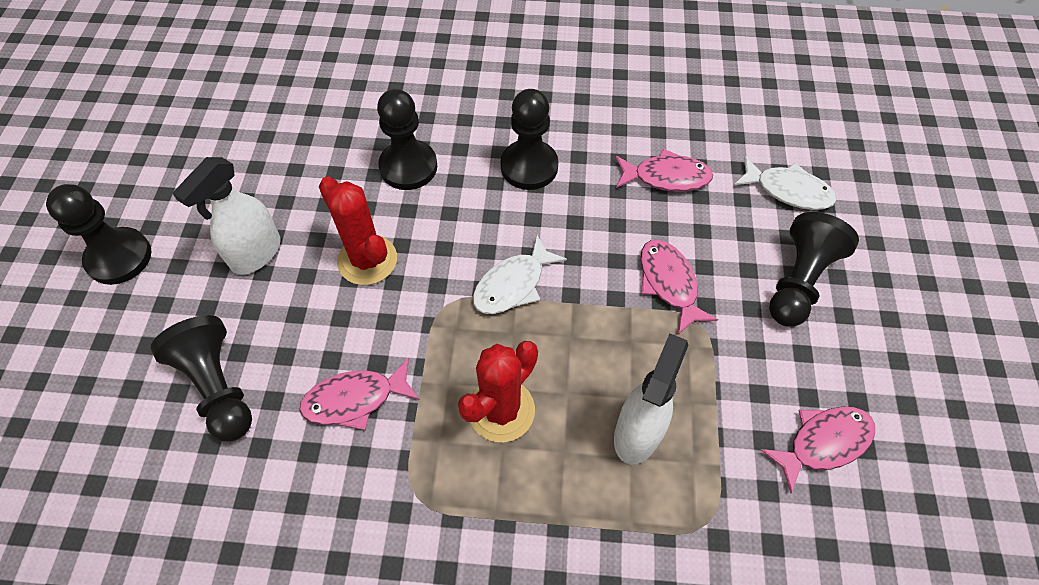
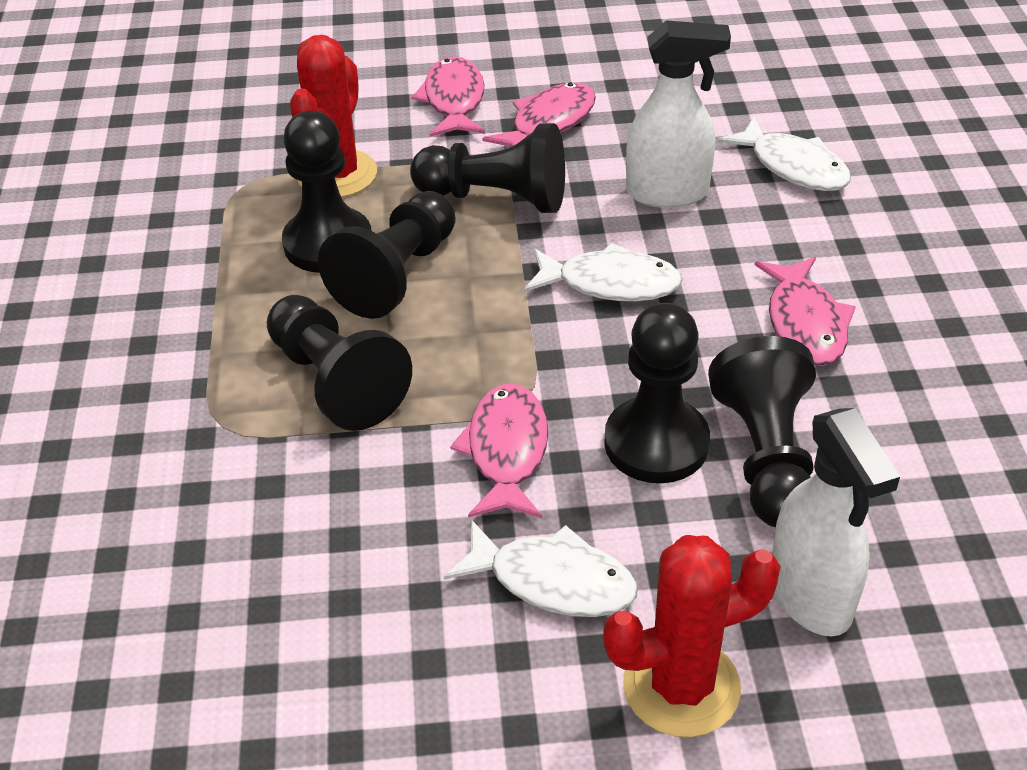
black pawn: 5 -> 6
white fish: 2 -> 3

